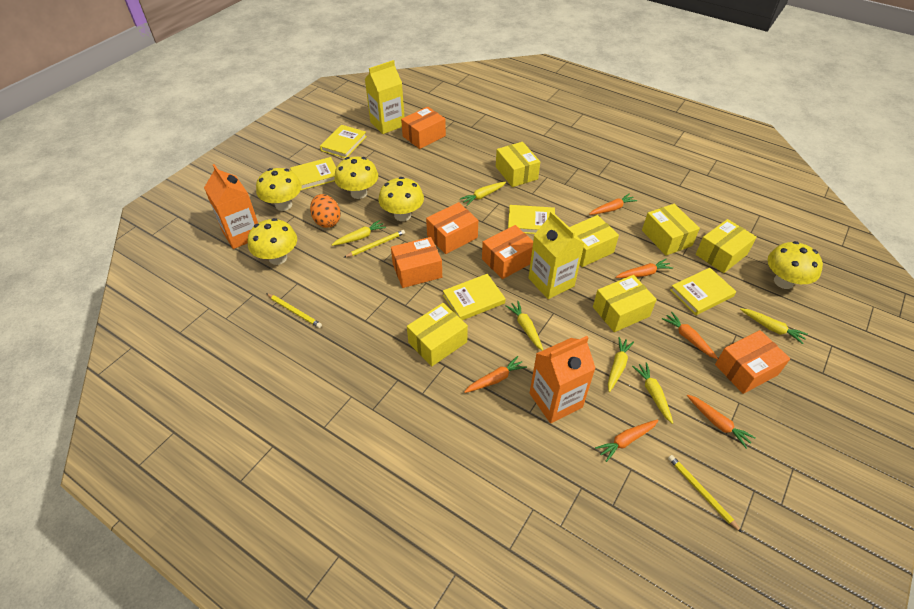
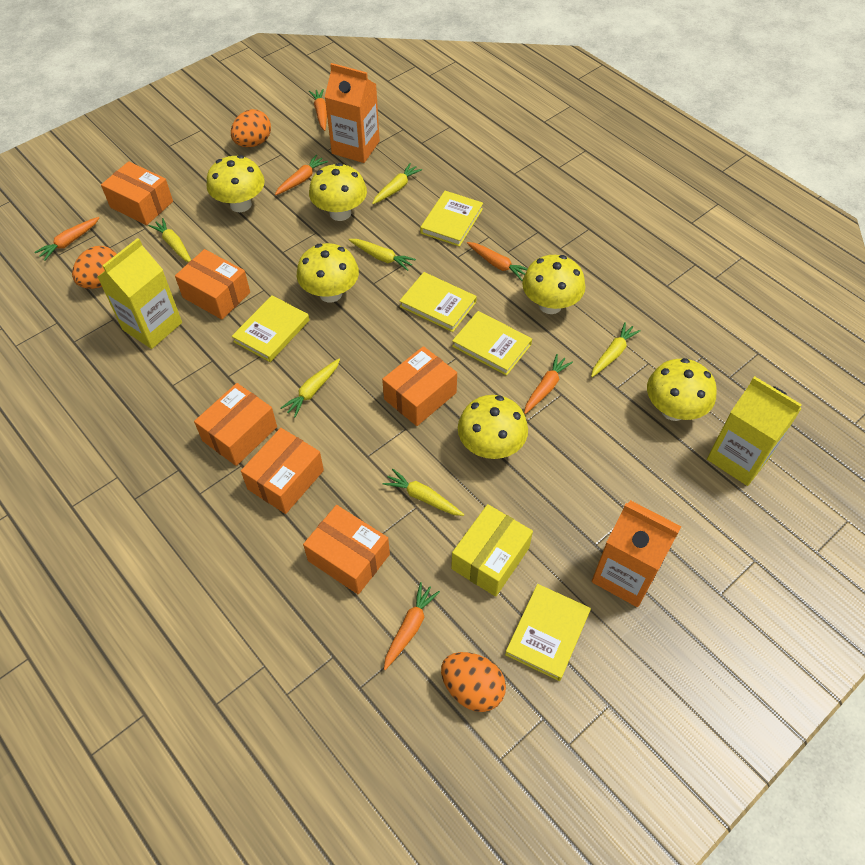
orange box: 5 -> 6
orange egg: 1 -> 3
yellow box: 6 -> 1
yellow mushroom: 5 -> 6
yellow pencil: 3 -> 0

